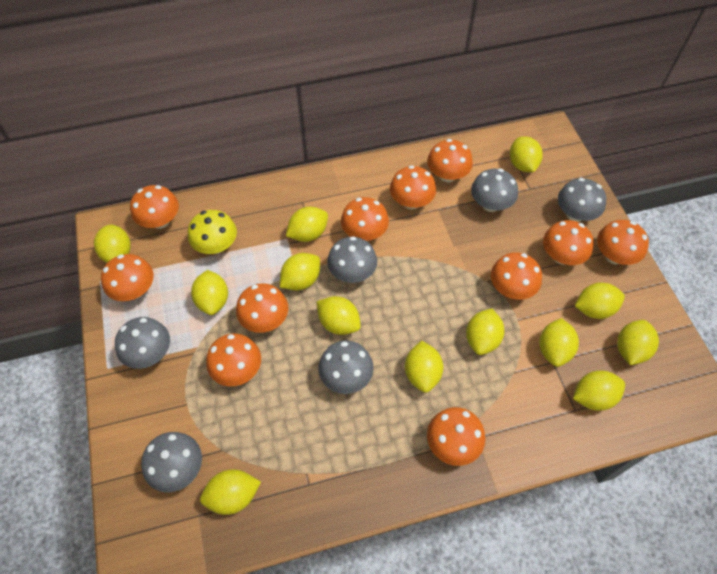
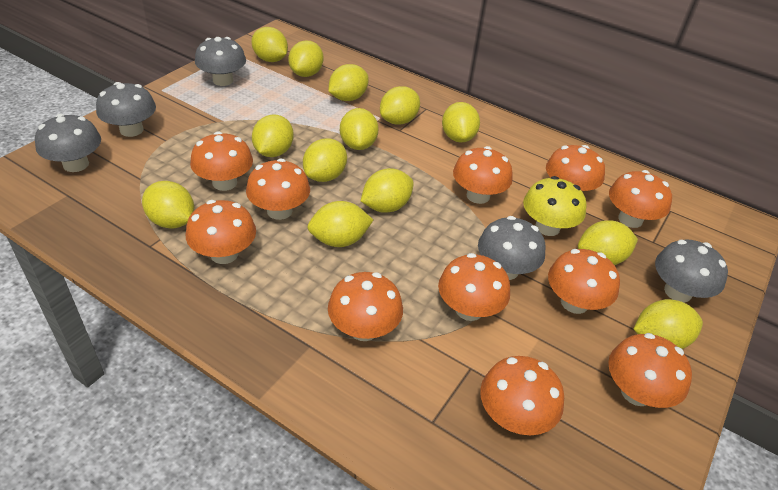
grey mushroom: 6 -> 5

